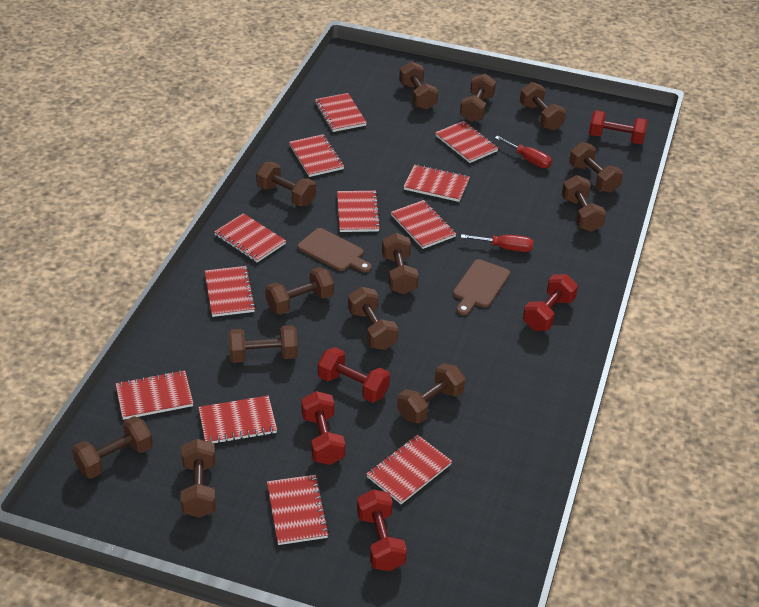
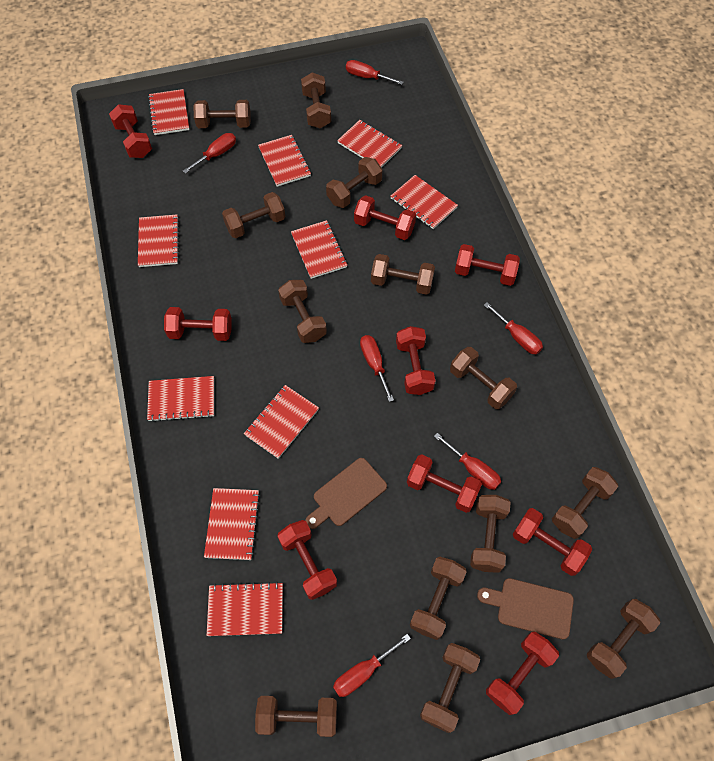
red dumbbell: 5 -> 9
red notebook: 12 -> 10
red screwdriver: 2 -> 6

